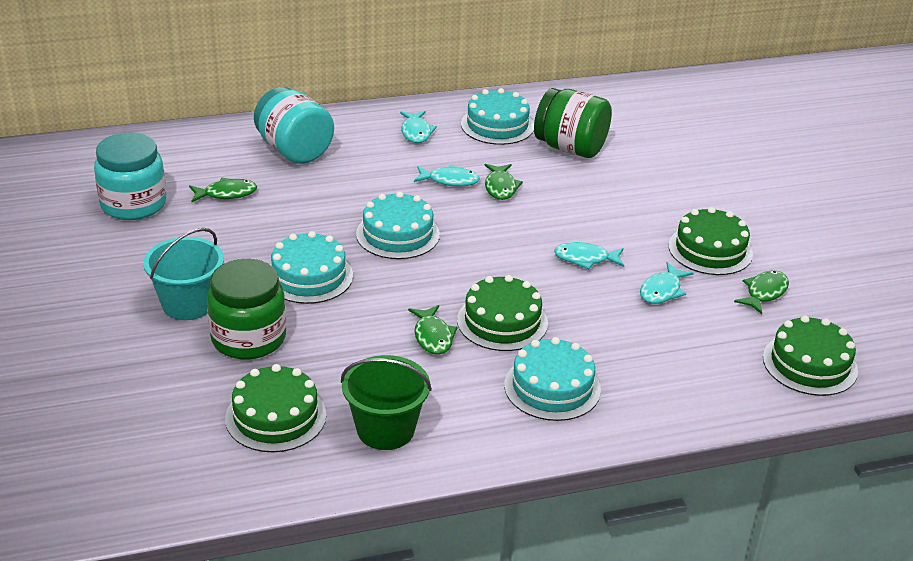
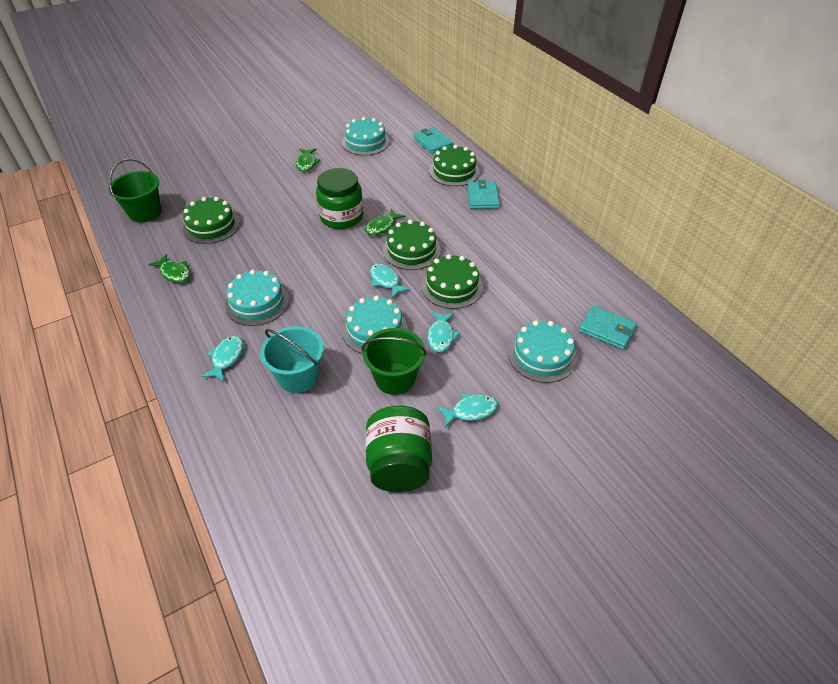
green bucket: 1 -> 2
green fish: 4 -> 3
turquoise jar: 2 -> 0
turquoise wallet: 0 -> 3

